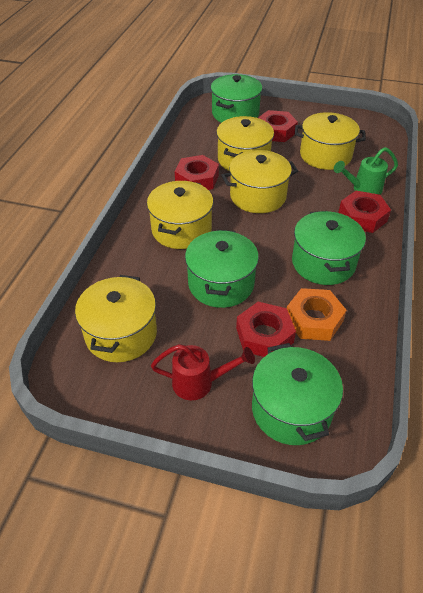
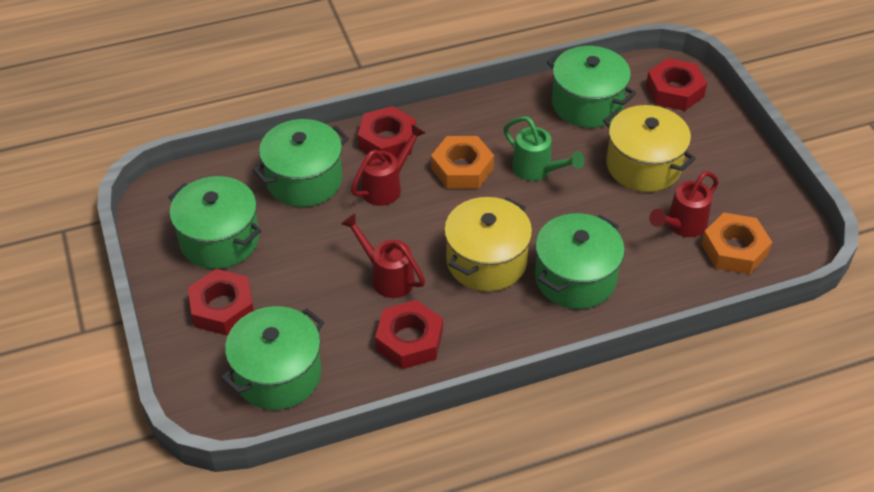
green pot: 4 -> 5
orange nut: 1 -> 2
red watering can: 1 -> 3
yellow pot: 5 -> 2

